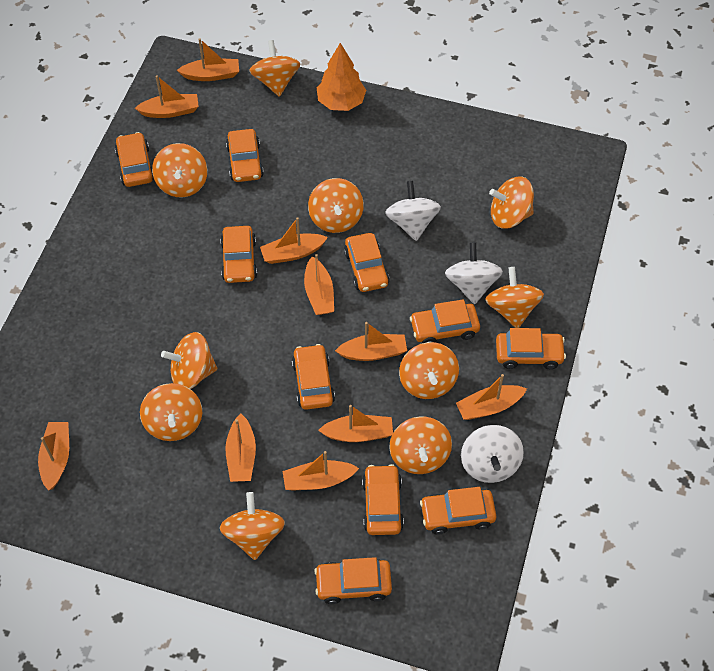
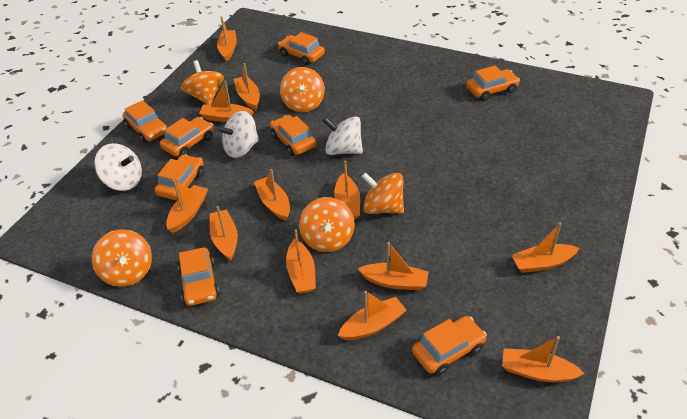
orange boat: 10 -> 12
orange car: 10 -> 8
orange spinning top: 10 -> 5
orange tree: 1 -> 0

